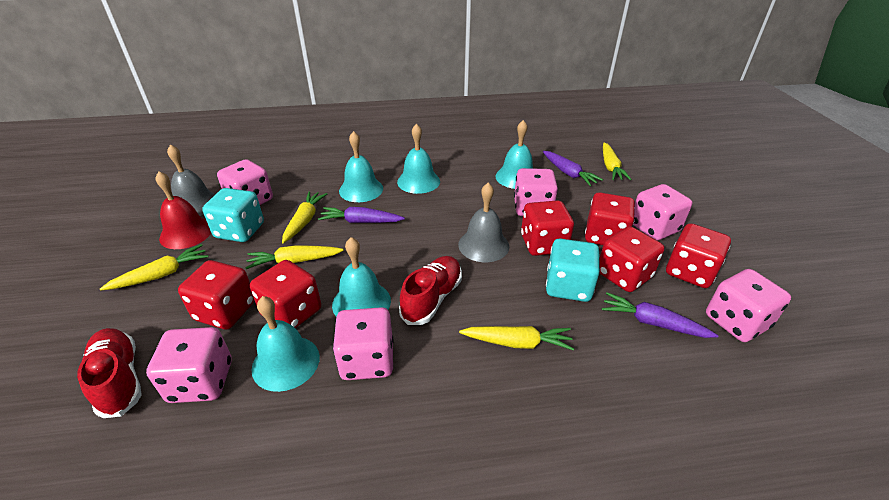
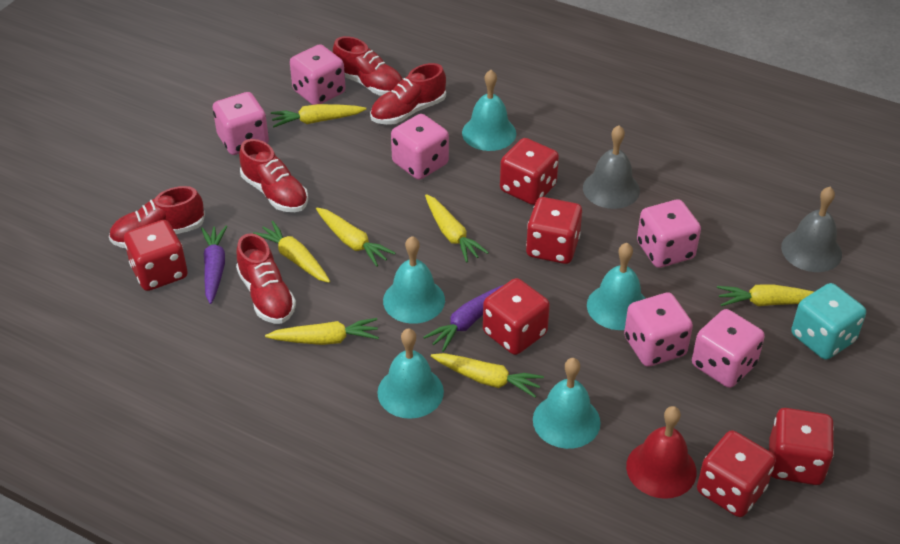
purple carrot: 3 -> 2
red shoe: 2 -> 5
turquoise dice: 2 -> 1
yellow carrot: 5 -> 7

